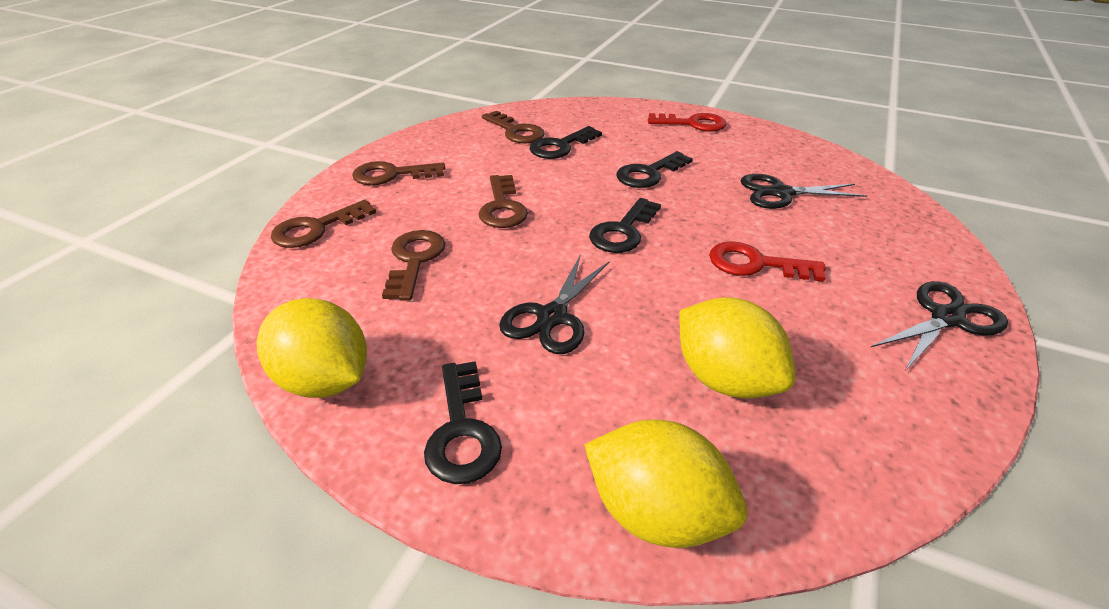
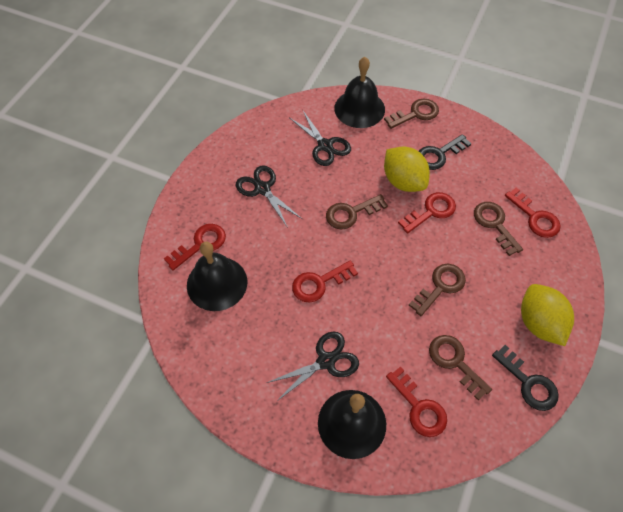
black bell: 0 -> 3
black key: 4 -> 2
red key: 2 -> 5
yellow lemon: 3 -> 2

